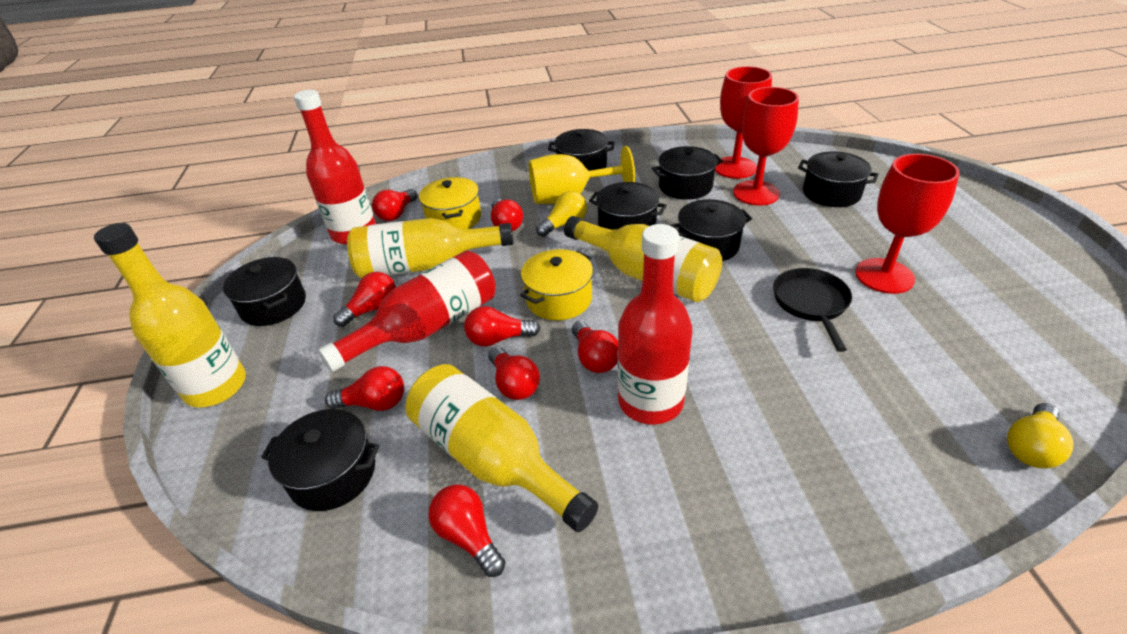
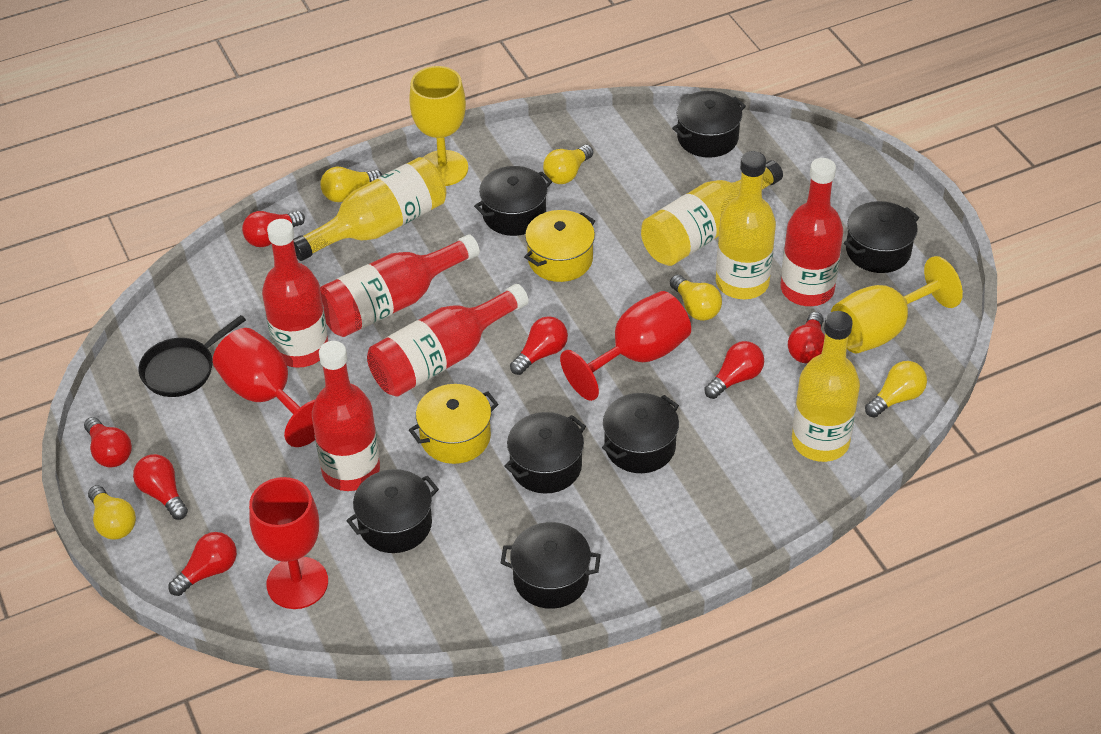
red bottle: 3 -> 5
red light bulb: 8 -> 7
yellow goblet: 1 -> 2
yellow light bulb: 2 -> 5

